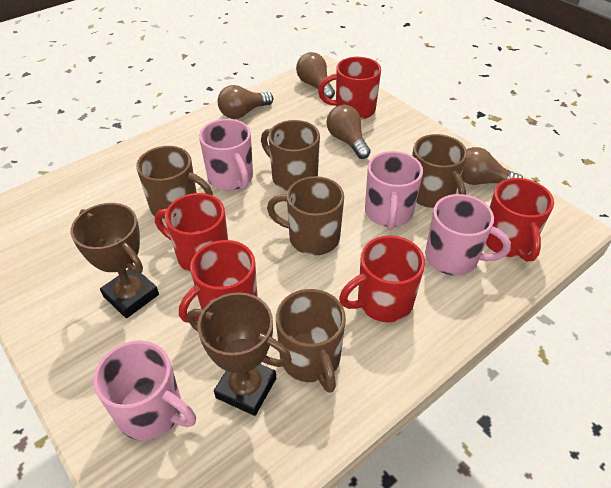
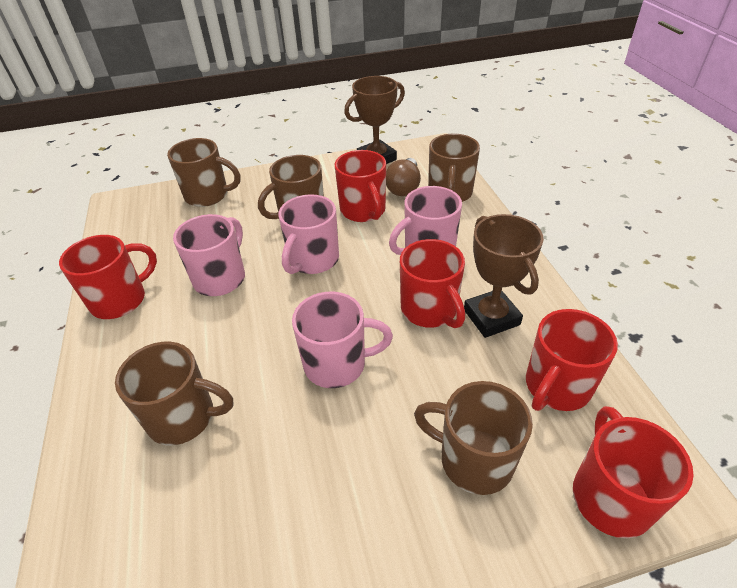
brown light bulb: 4 -> 1

